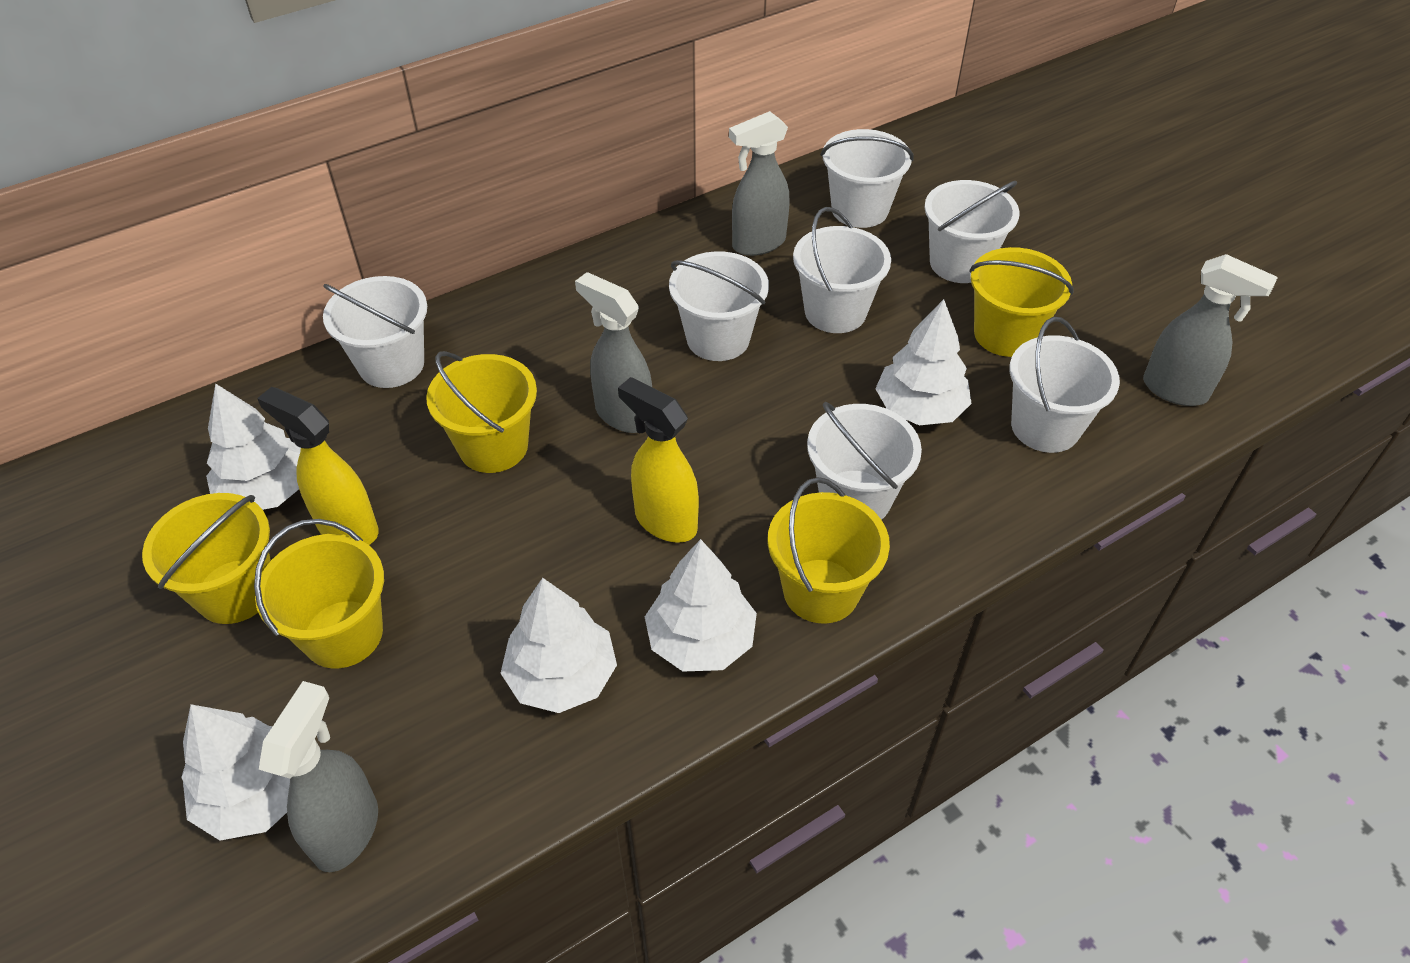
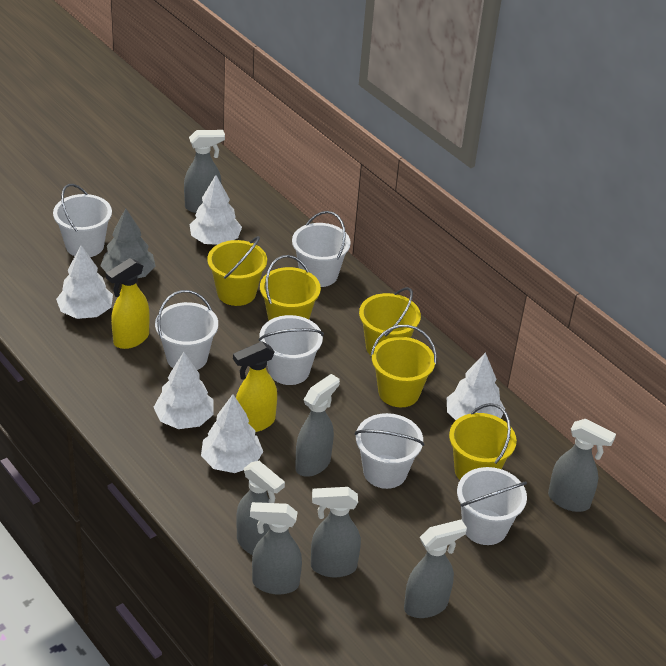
grey spray bottle: 4 -> 7
grey tree: 0 -> 1
white bucket: 7 -> 6

